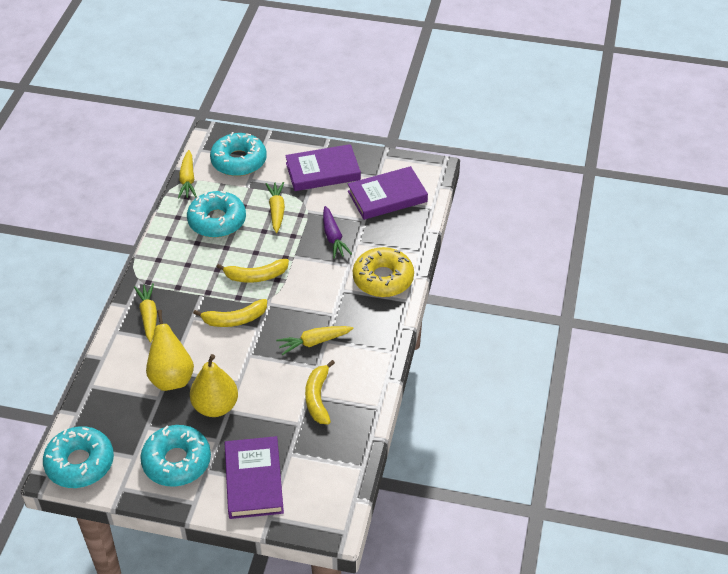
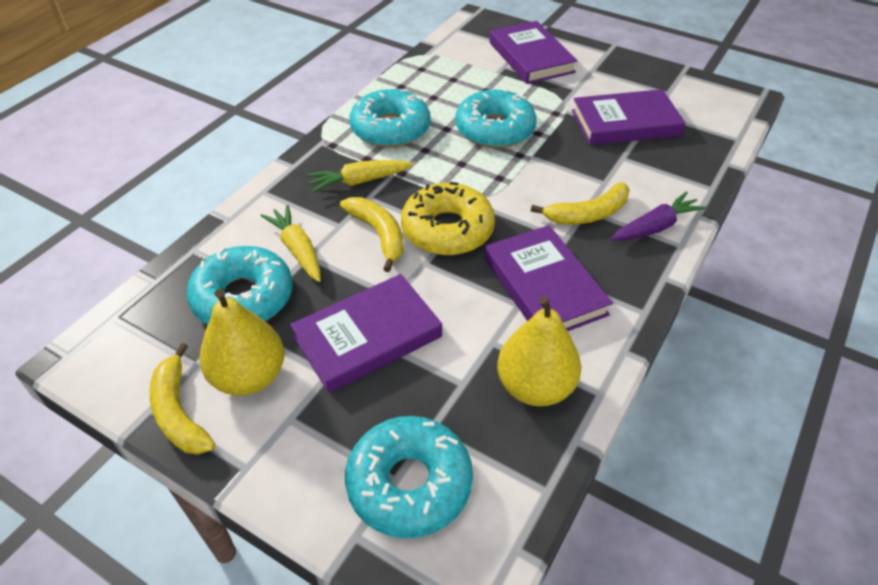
purple book: 3 -> 4
yellow carrot: 4 -> 2

